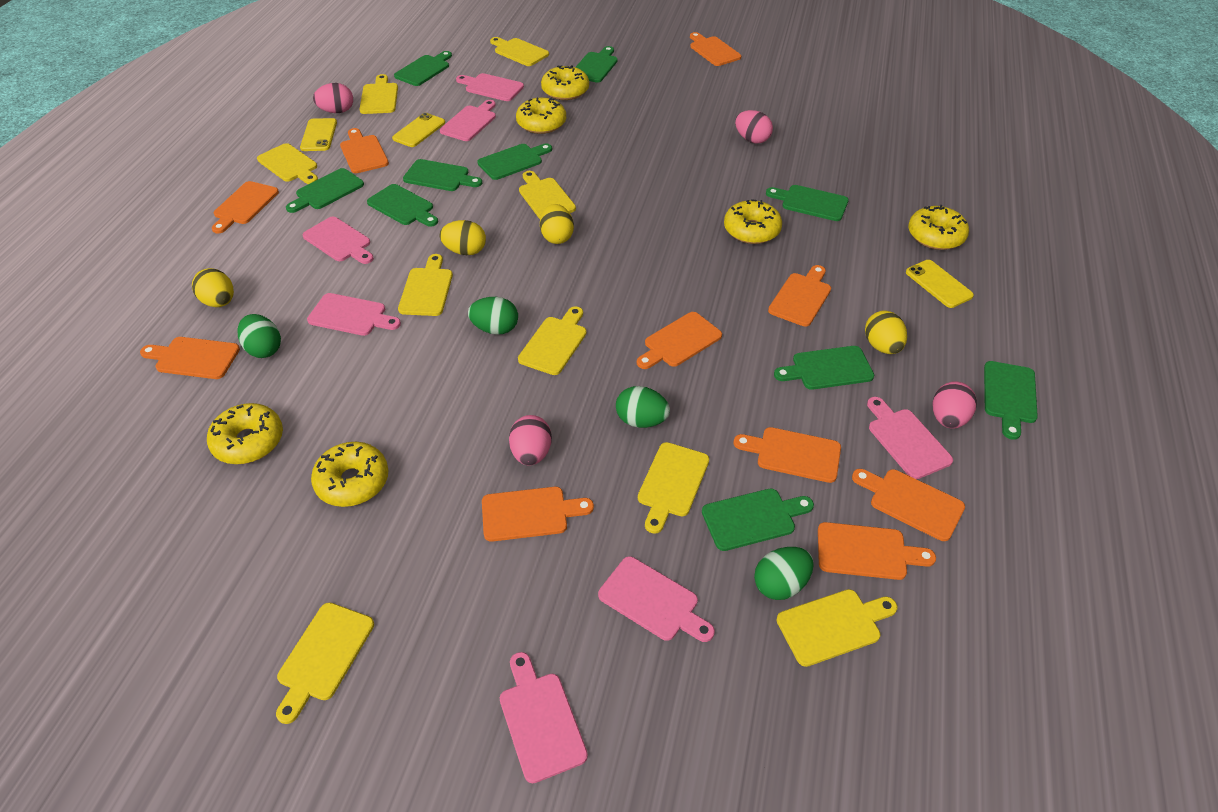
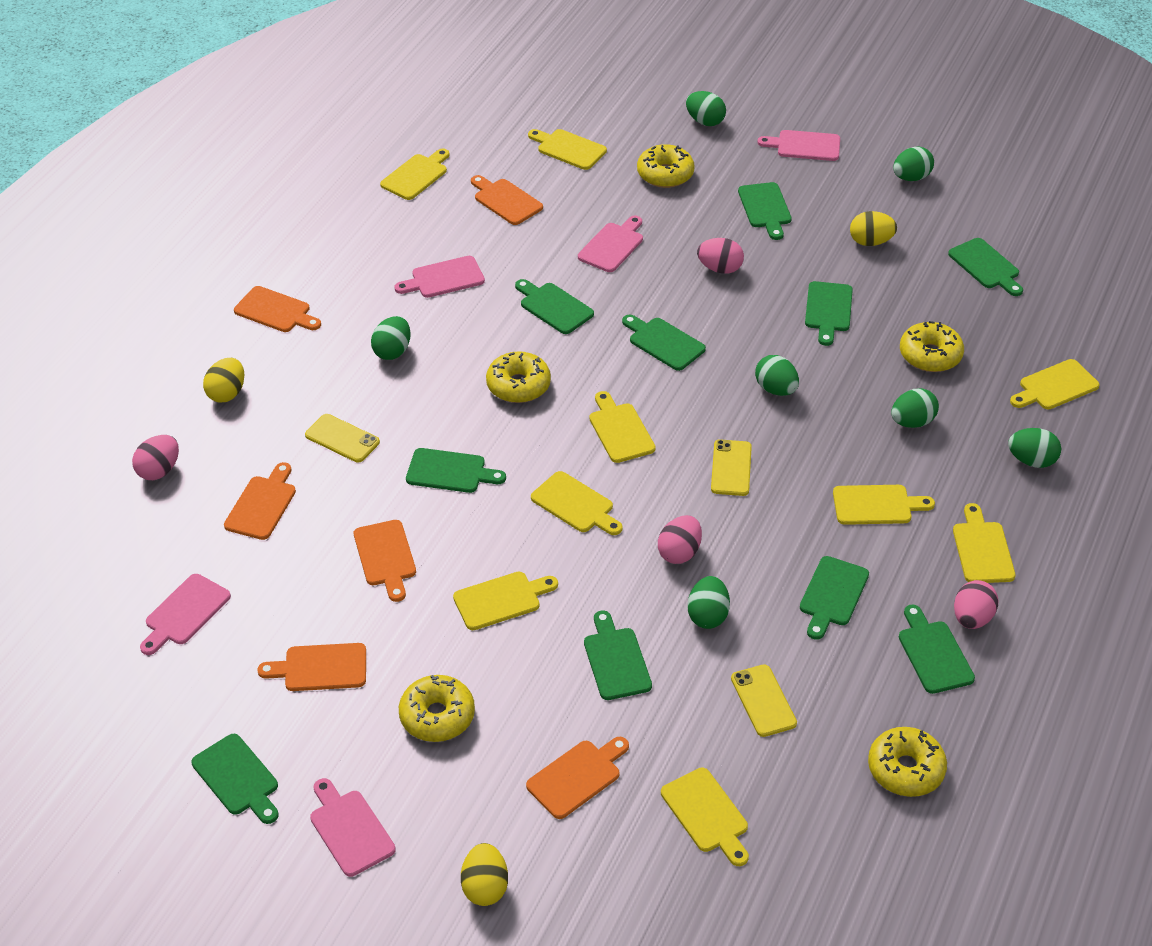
green egg: 4 -> 7
orange cutting board: 10 -> 6
pink cutting board: 7 -> 5
yellow donut: 6 -> 5
yellow egg: 4 -> 3

